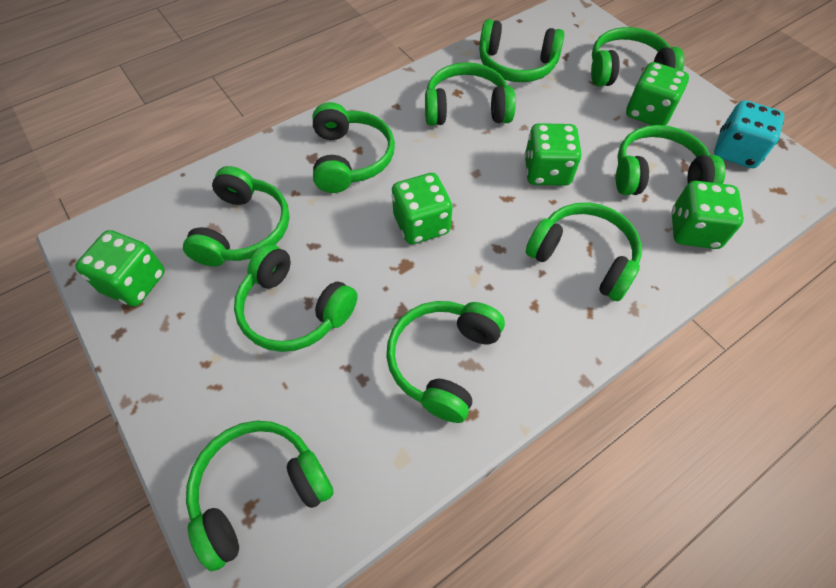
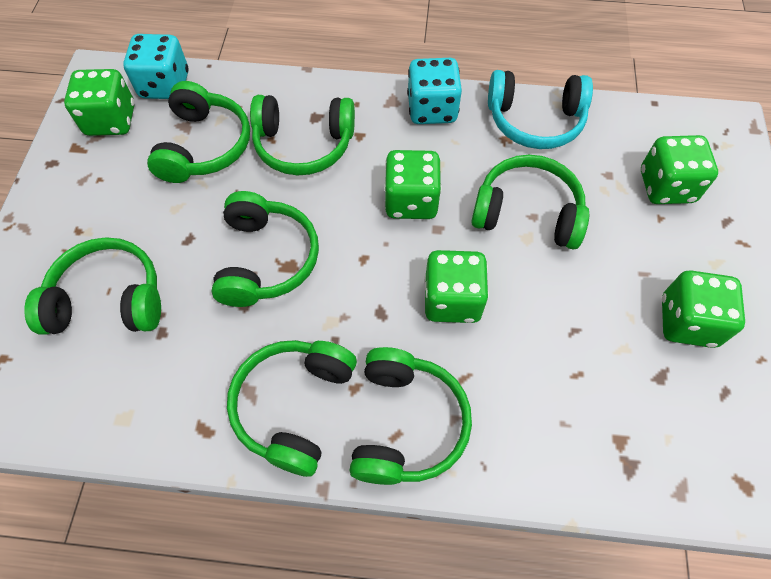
green headphones: 10 -> 7
turquoise dice: 1 -> 2
turquoise headphones: 0 -> 1

